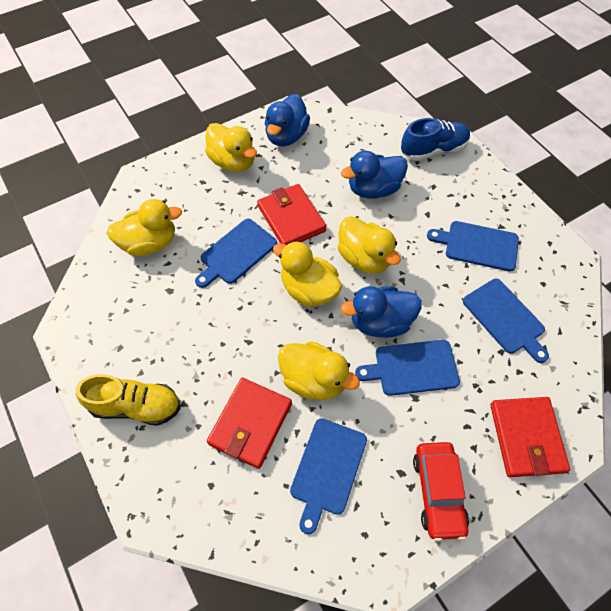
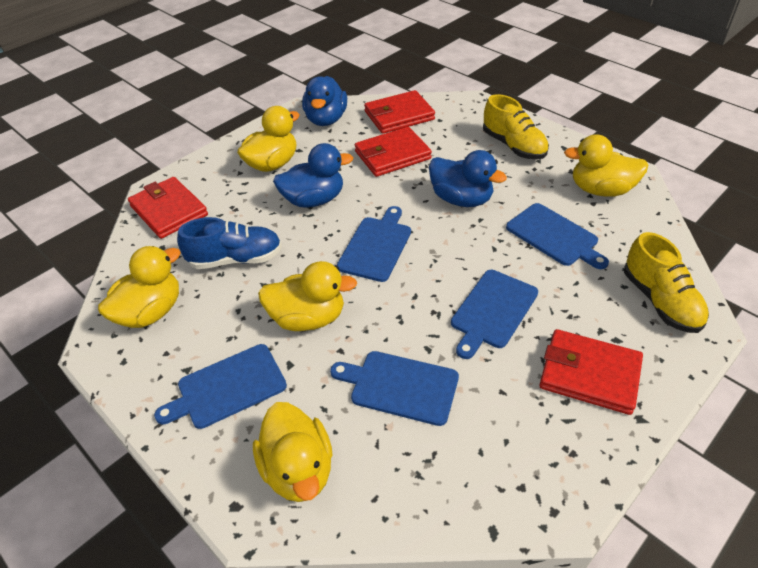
red car: 1 -> 0
red wallet: 3 -> 4
yellow shoe: 1 -> 2

